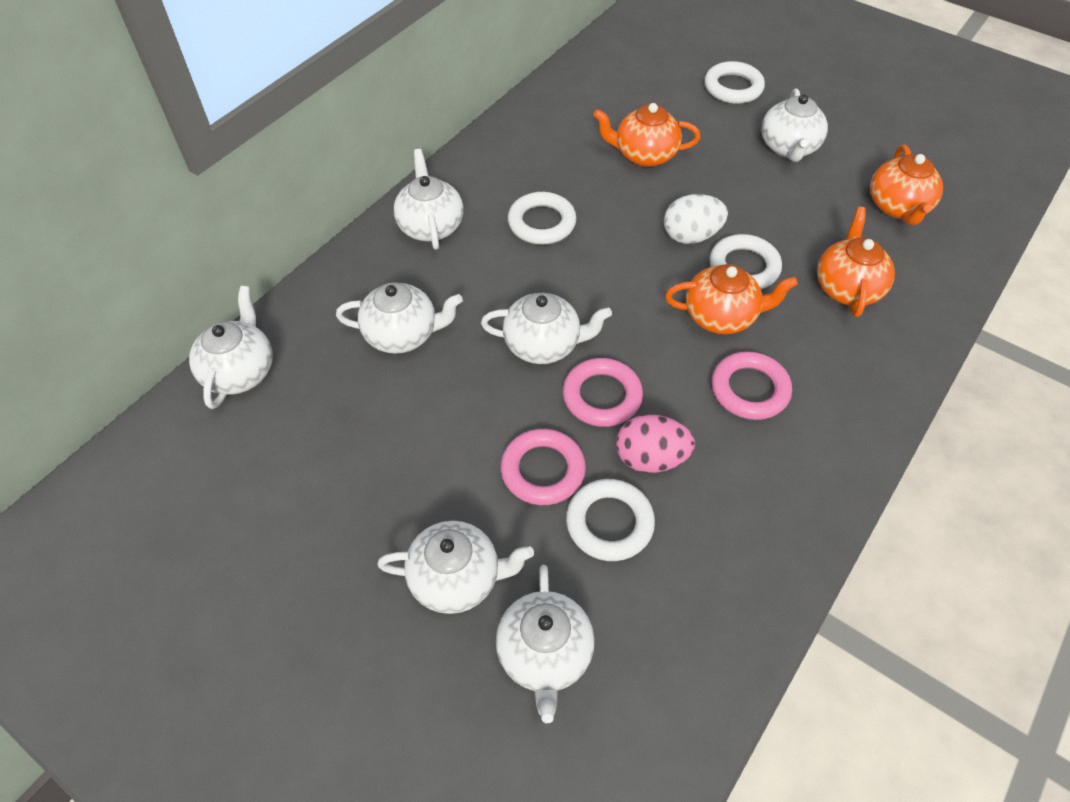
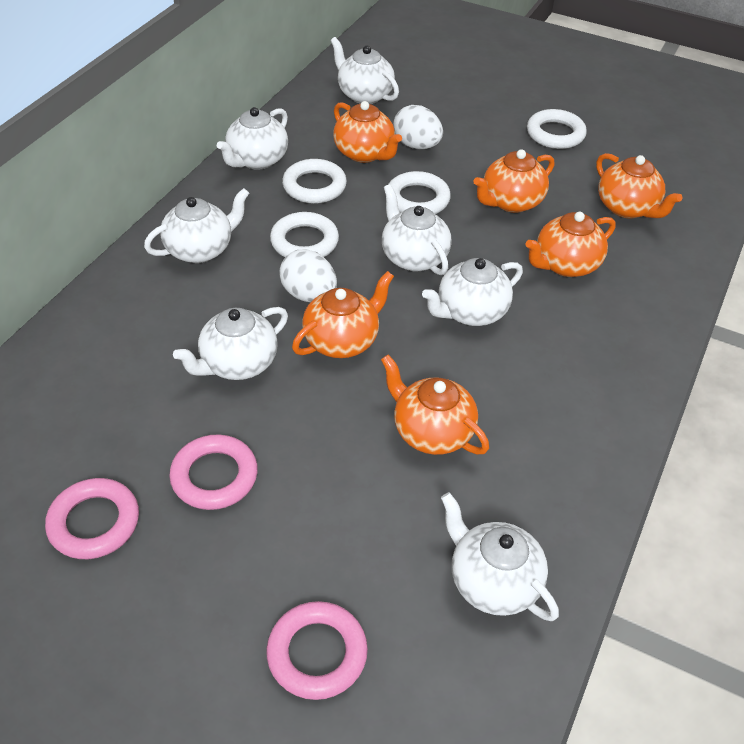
orange teapot: 4 -> 6
pink egg: 1 -> 0
white egg: 1 -> 2

